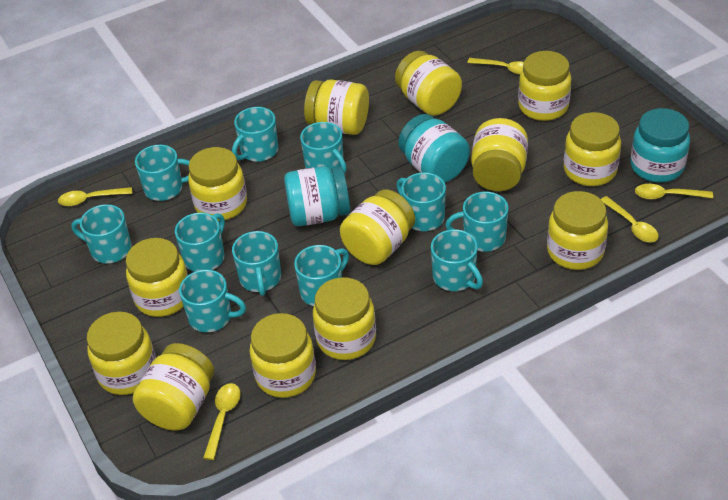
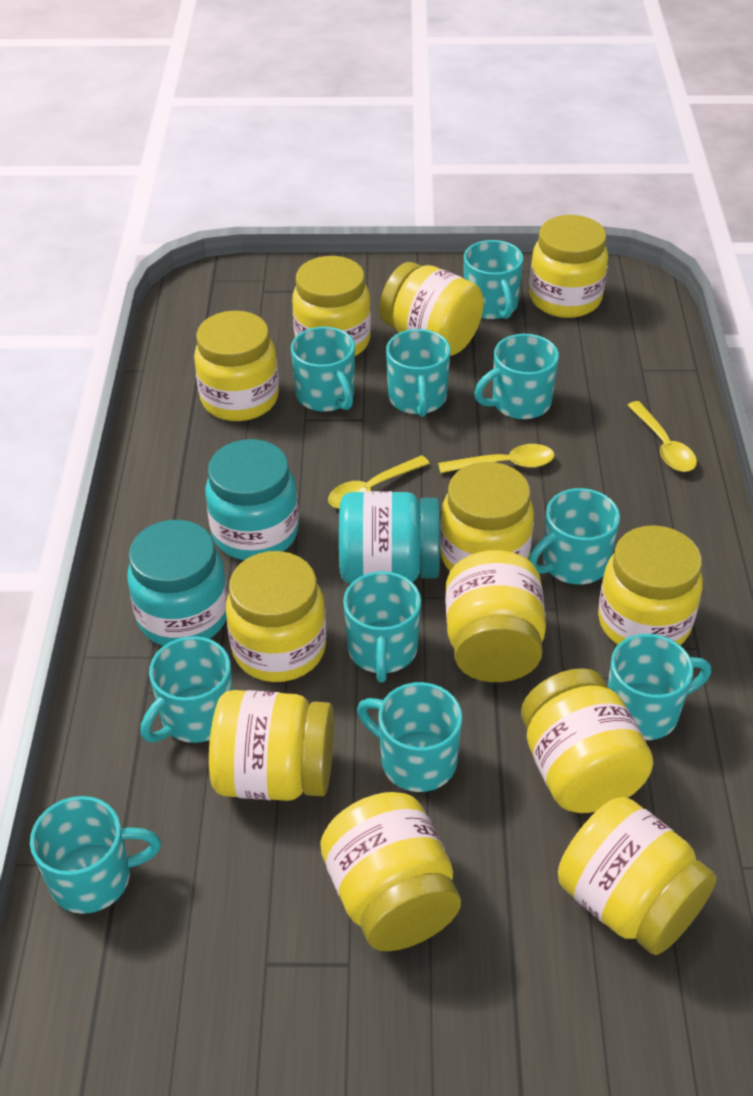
turquoise mug: 11 -> 10
yellow jar: 13 -> 12
yellow spoon: 5 -> 3

